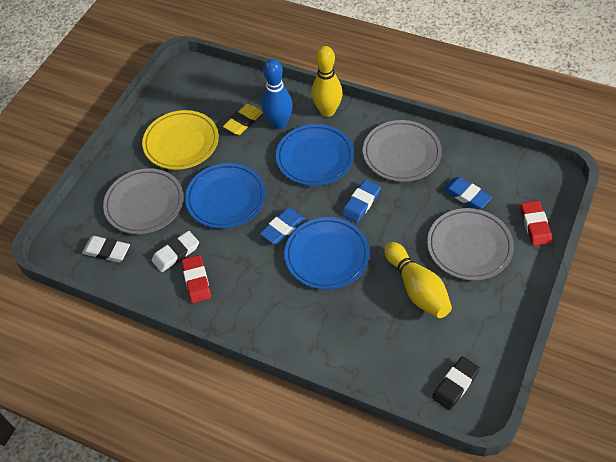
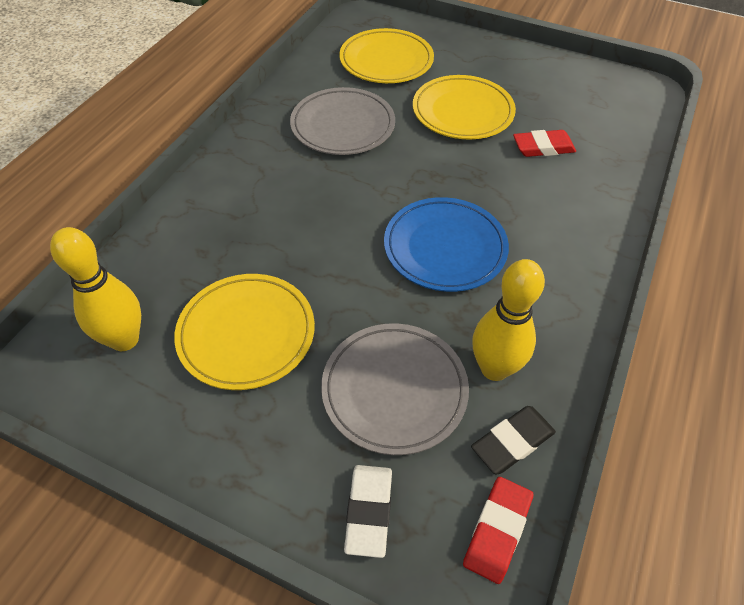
blue bowling pin: 1 -> 0
blue eraser: 3 -> 0
blue plate: 3 -> 1
grey plate: 3 -> 2
white eraser: 2 -> 1
yellow eraser: 1 -> 0
yellow plate: 1 -> 3

